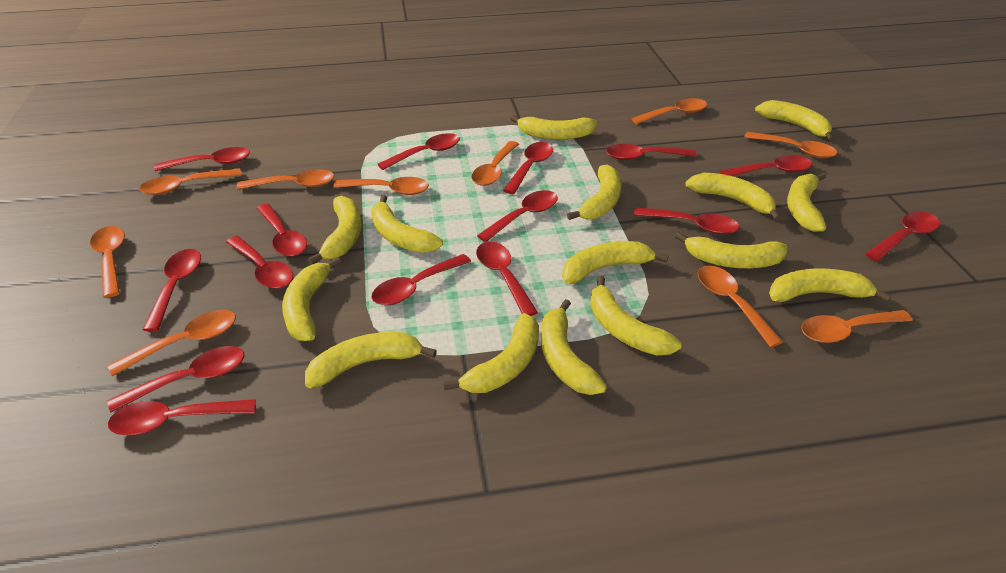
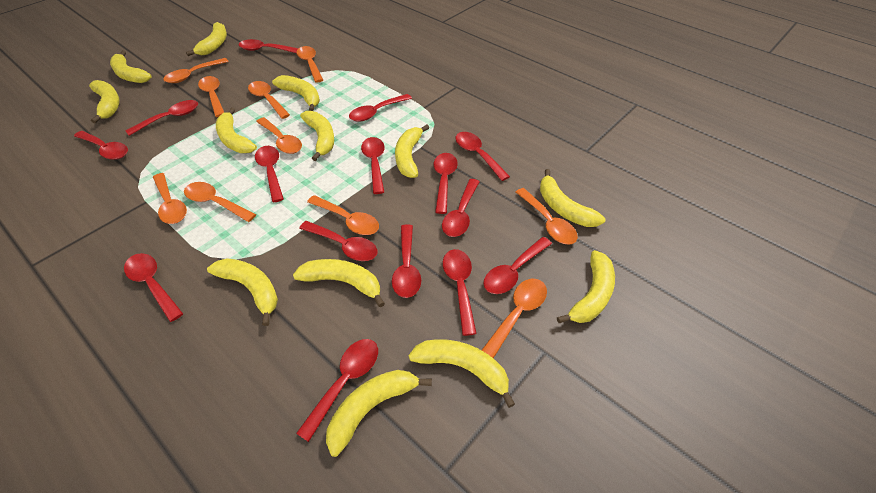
yellow banana: 15 -> 13

